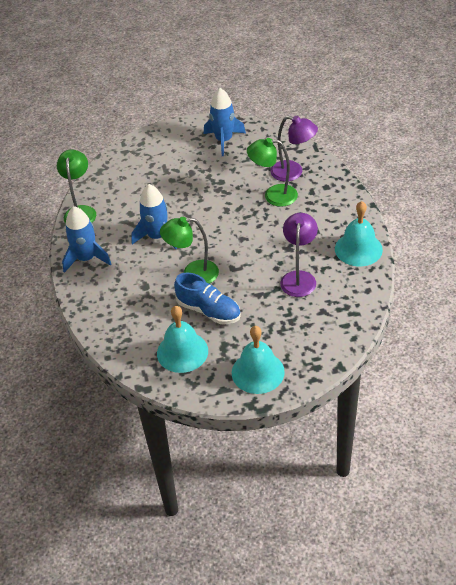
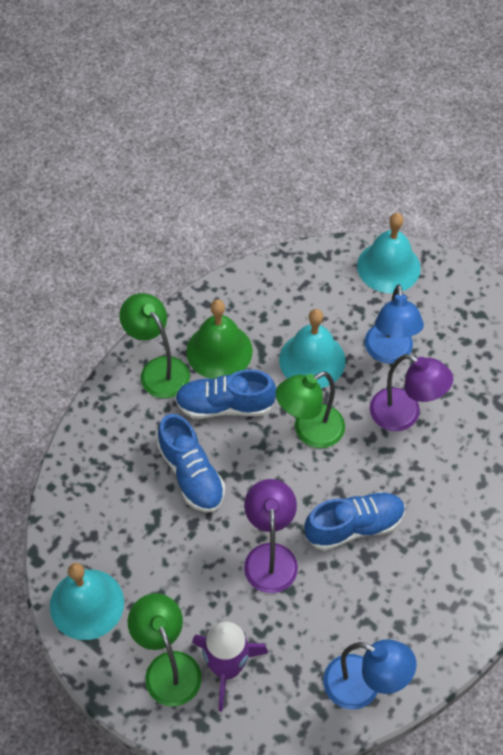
blue lamp: 0 -> 2
blue rocket: 3 -> 0
blue shoe: 1 -> 3
green bell: 0 -> 1
purple rocket: 0 -> 1

